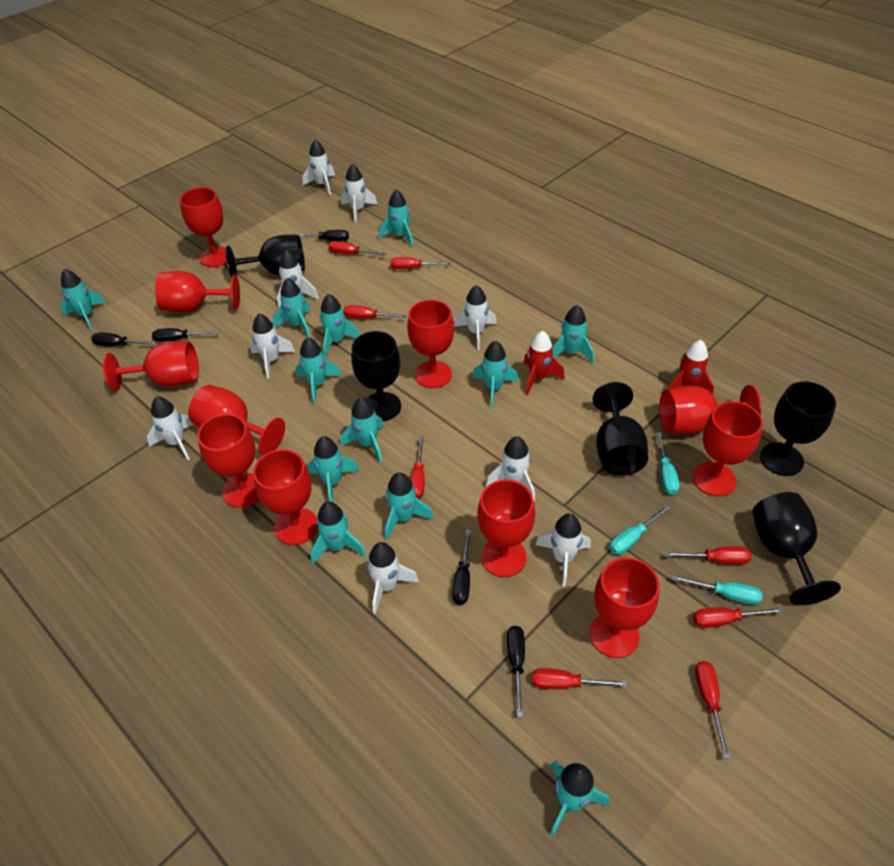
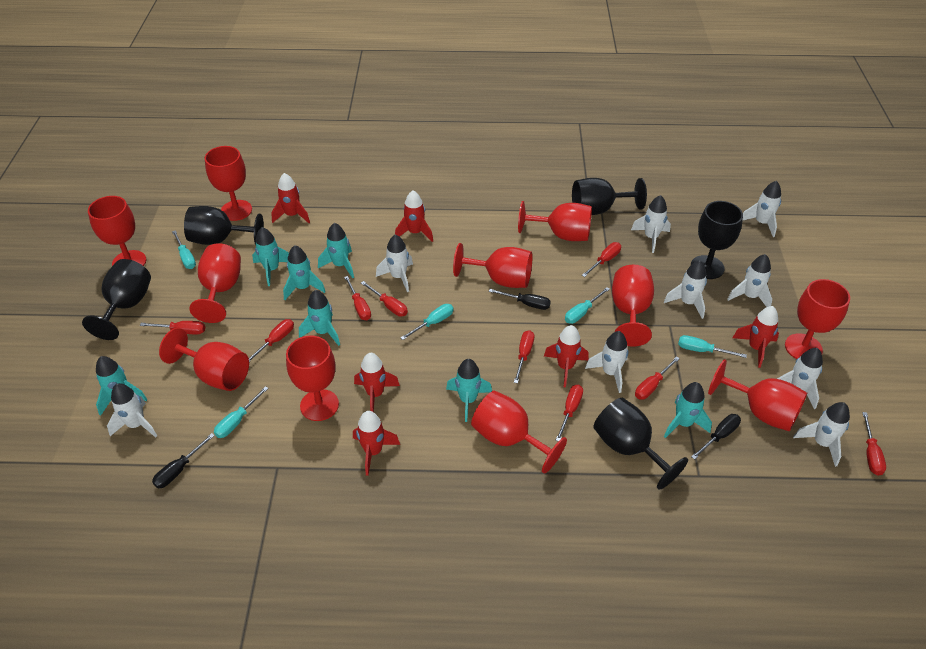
black screwdriver: 5 -> 3
red rocket: 2 -> 6
red screwdriver: 8 -> 9
turquoise rocket: 12 -> 7
turquoise screwdriver: 3 -> 5

